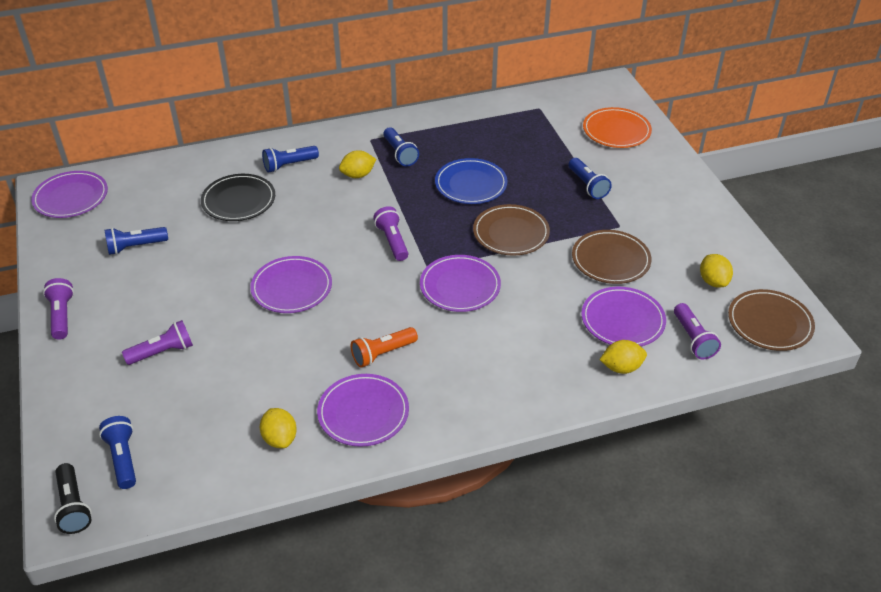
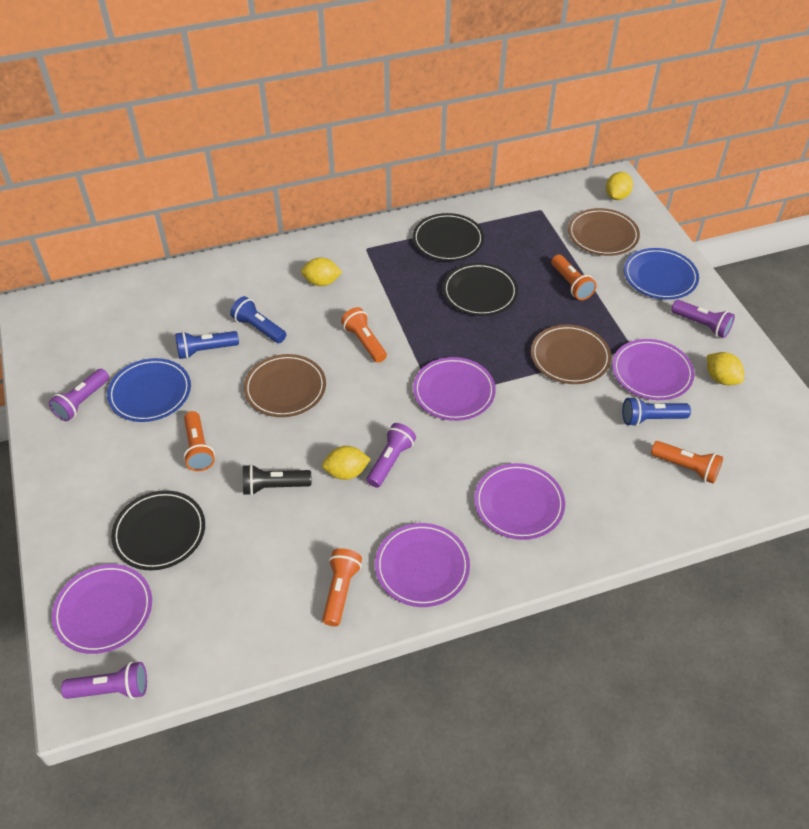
black plate: 1 -> 3
blue flashlight: 5 -> 3
blue plate: 1 -> 2
orange flashlight: 1 -> 5
orange plate: 1 -> 0

